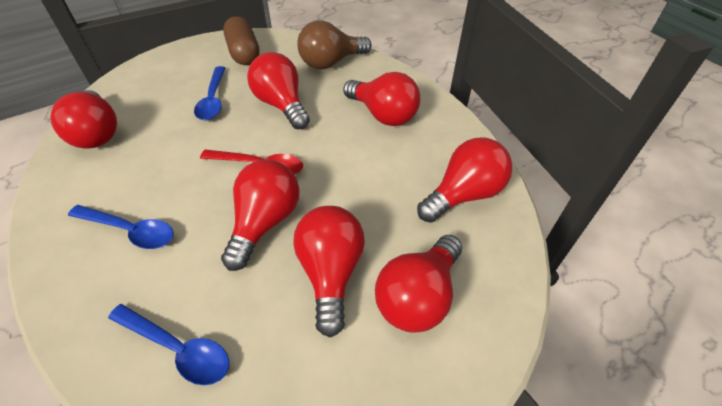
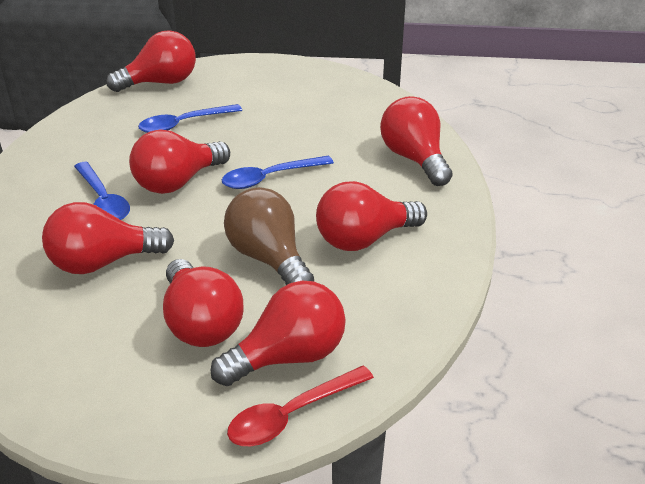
brown capsule: 1 -> 0

